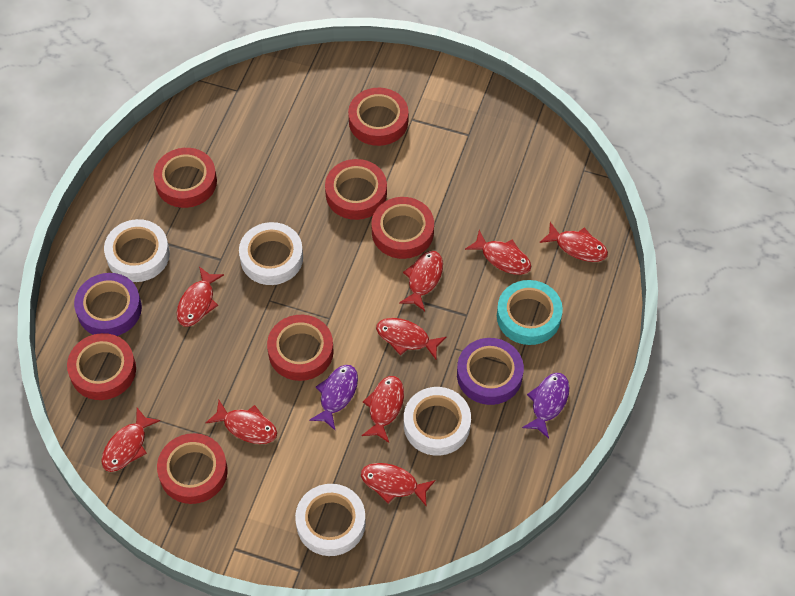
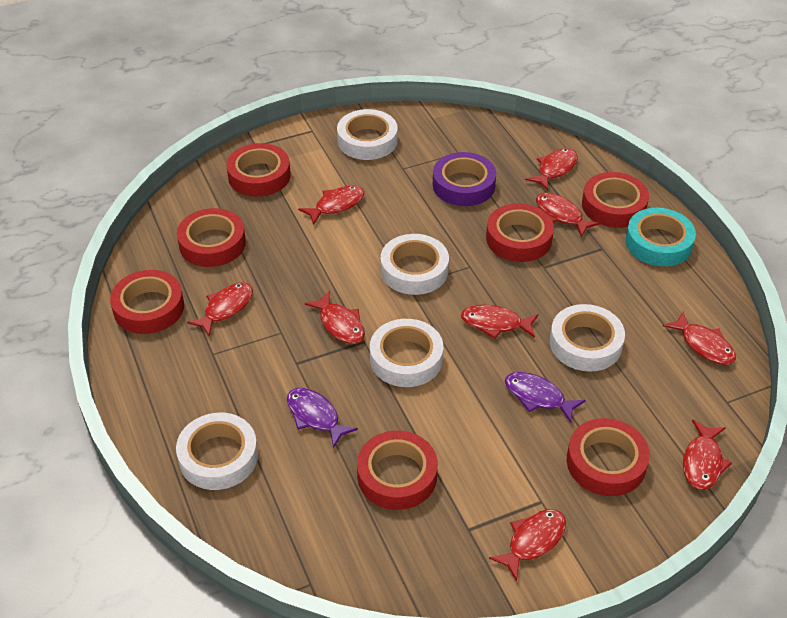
purple tape: 2 -> 1
white tape: 4 -> 5

